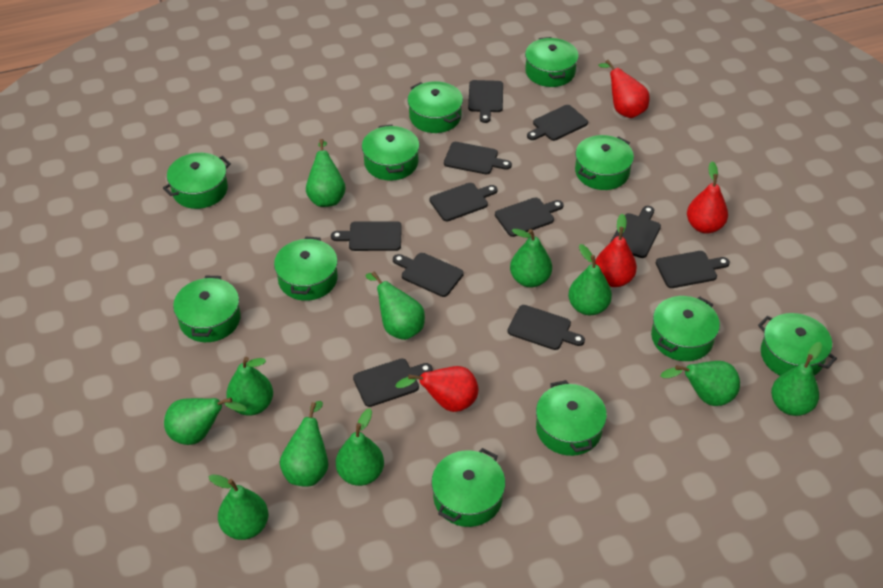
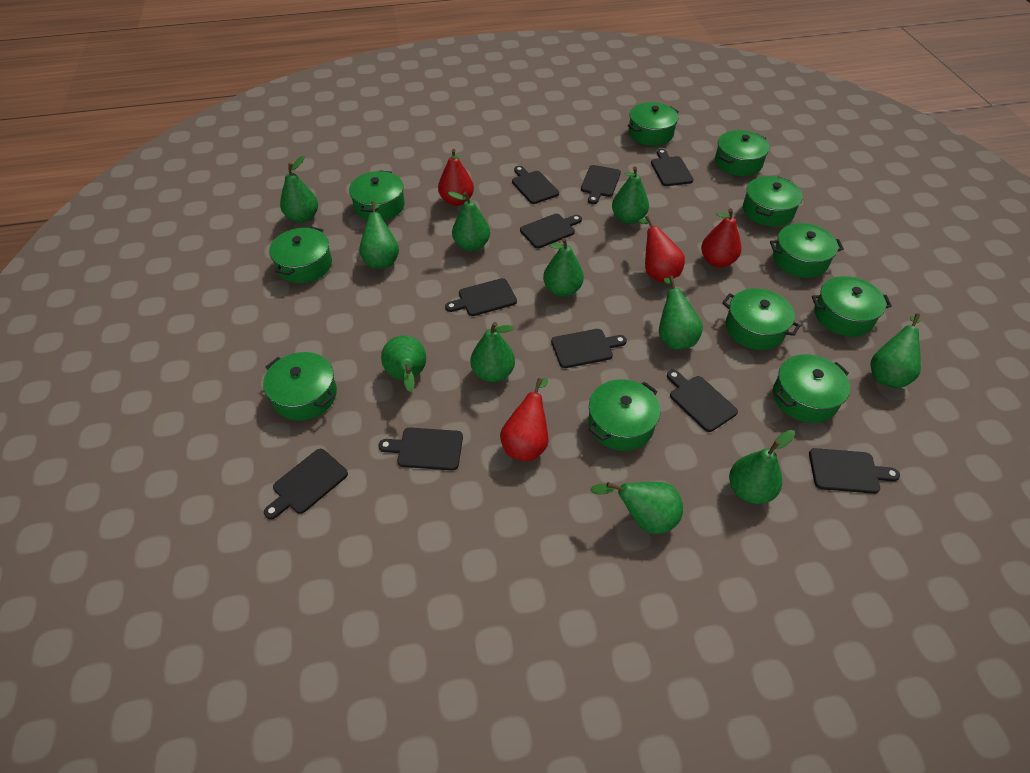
black cutting board: 11 -> 10

